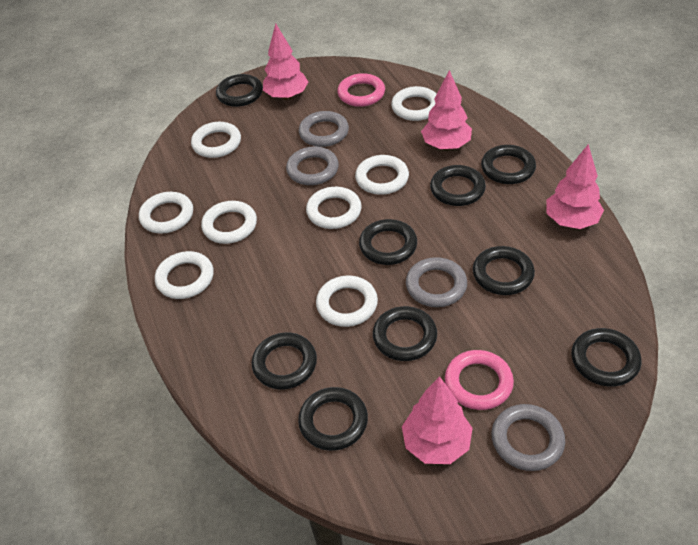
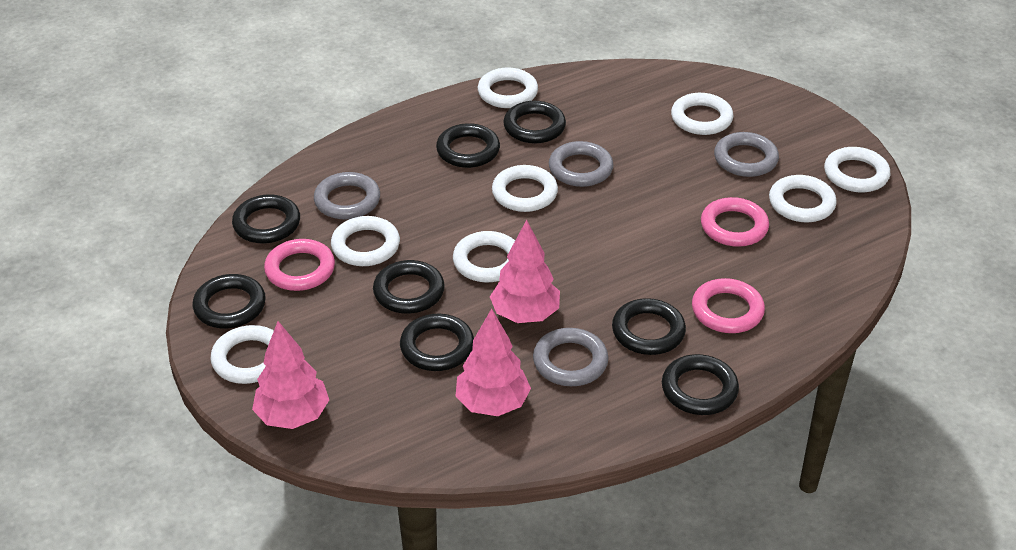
black ring: 9 -> 8
pink ring: 2 -> 3
pink tree: 4 -> 3

